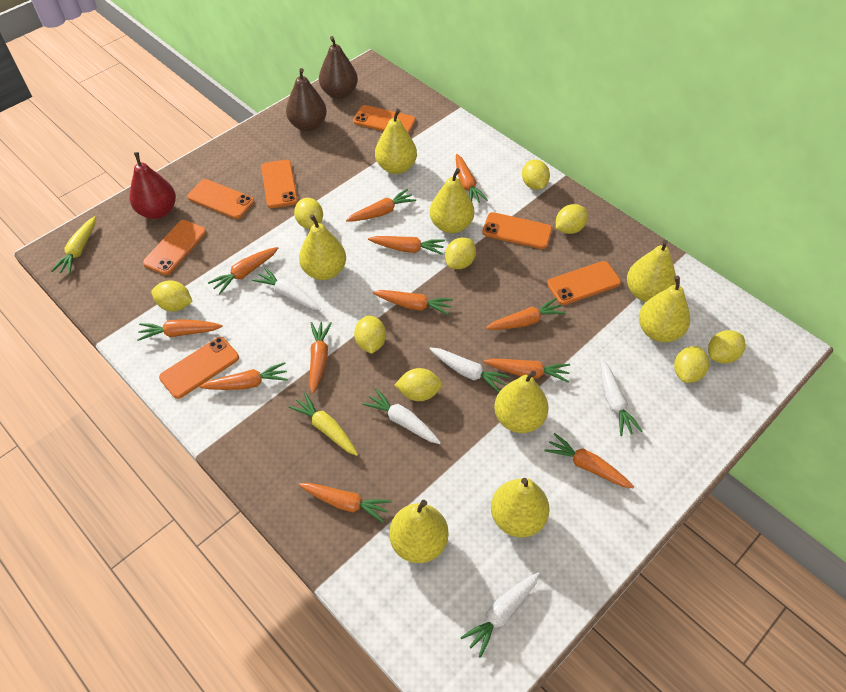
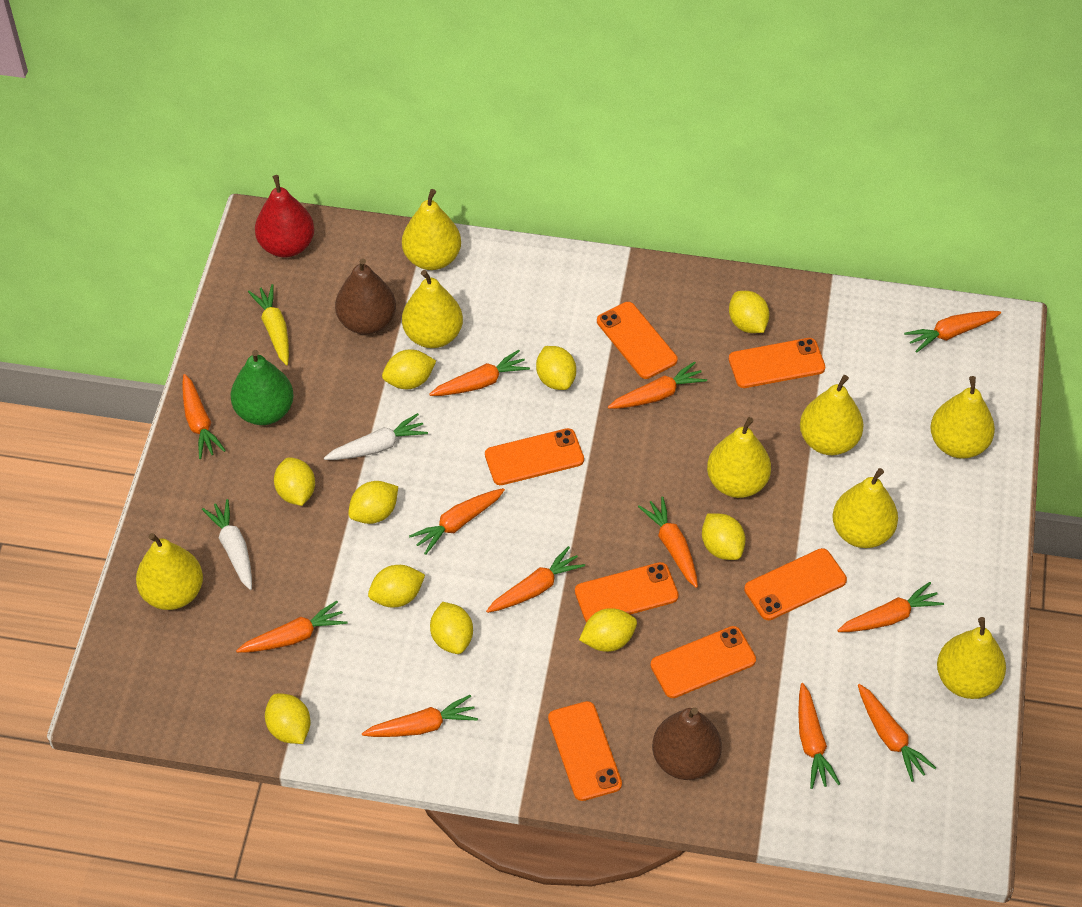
green pear: 0 -> 1
white carrot: 5 -> 2
yellow carrot: 2 -> 1
yellow lemon: 9 -> 10

